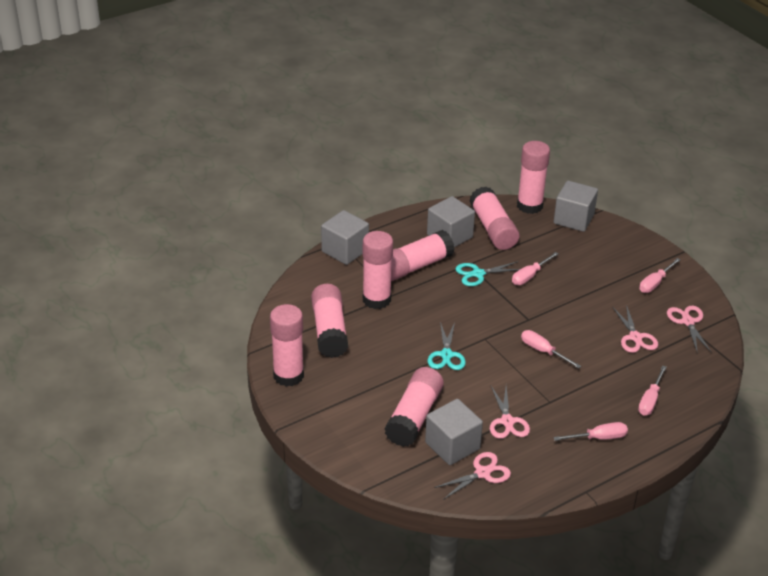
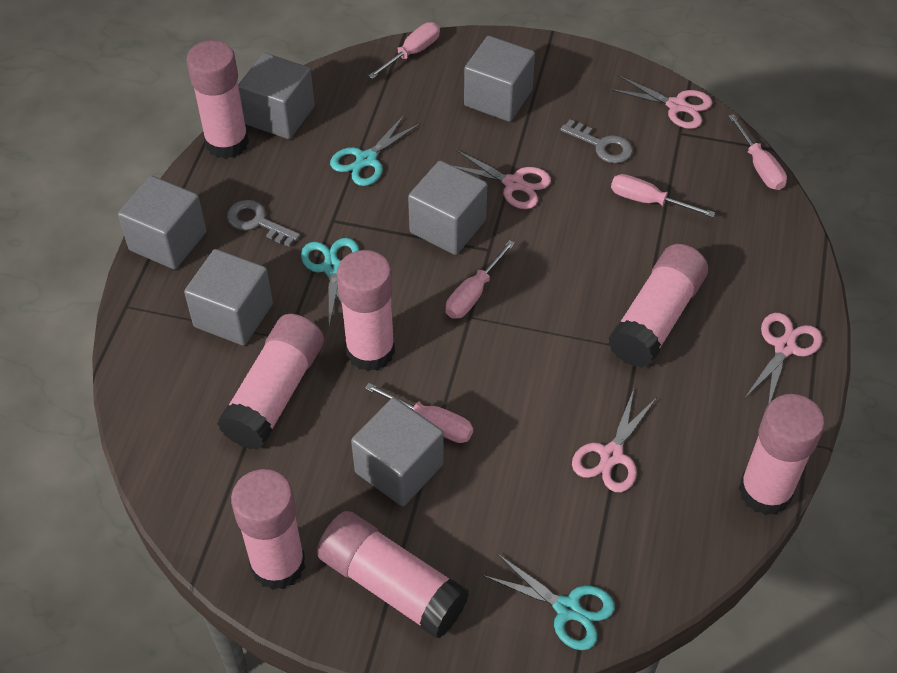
grey cube: 4 -> 6
grey key: 0 -> 2
turquoise scissors: 2 -> 3

